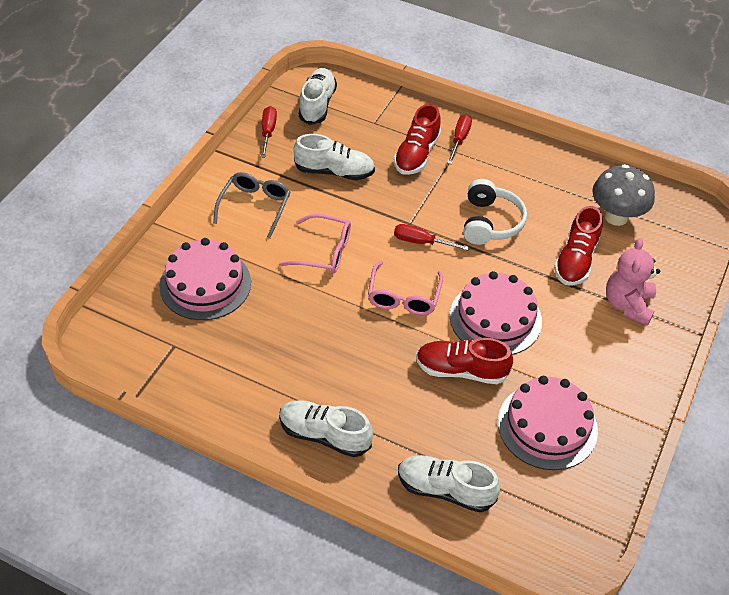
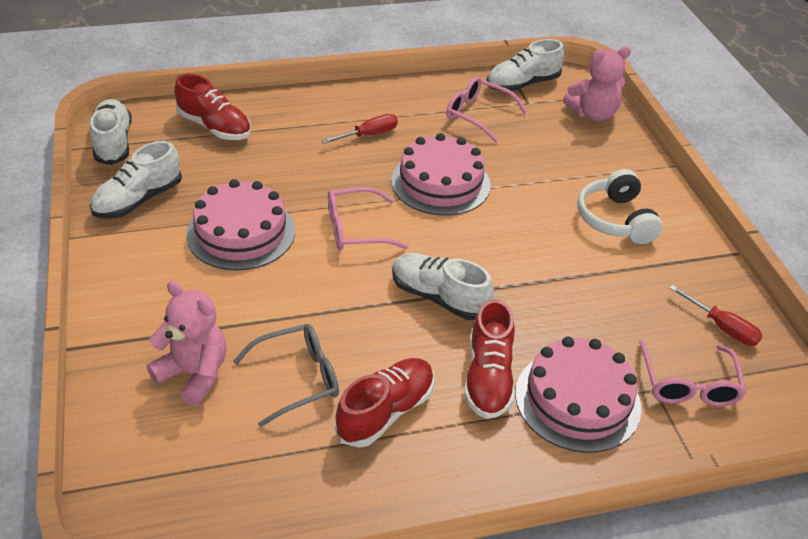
grey mushroom: 1 -> 0
pink glasses: 2 -> 3
pink teddy bear: 1 -> 2
red screwdriver: 3 -> 2

